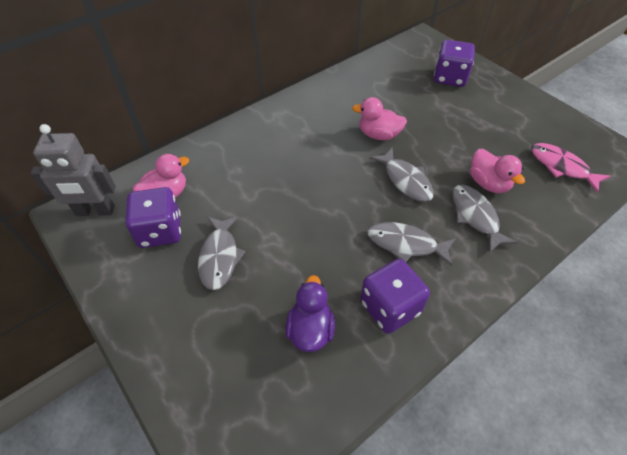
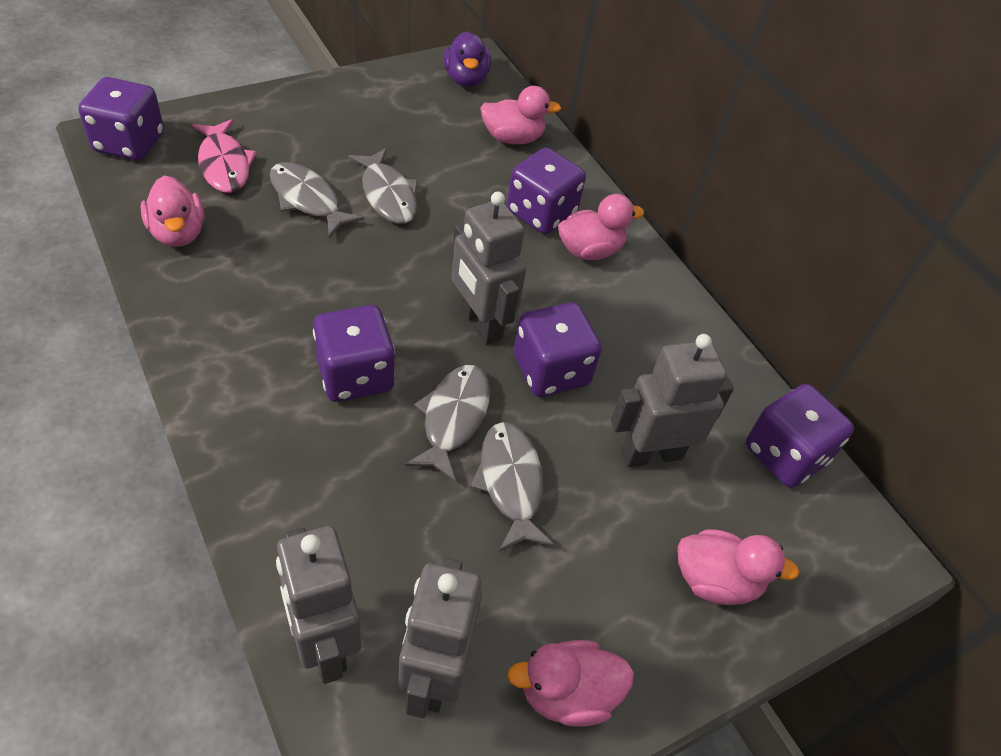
grey robot: 1 -> 4
pink duck: 3 -> 5
purple dice: 3 -> 5

